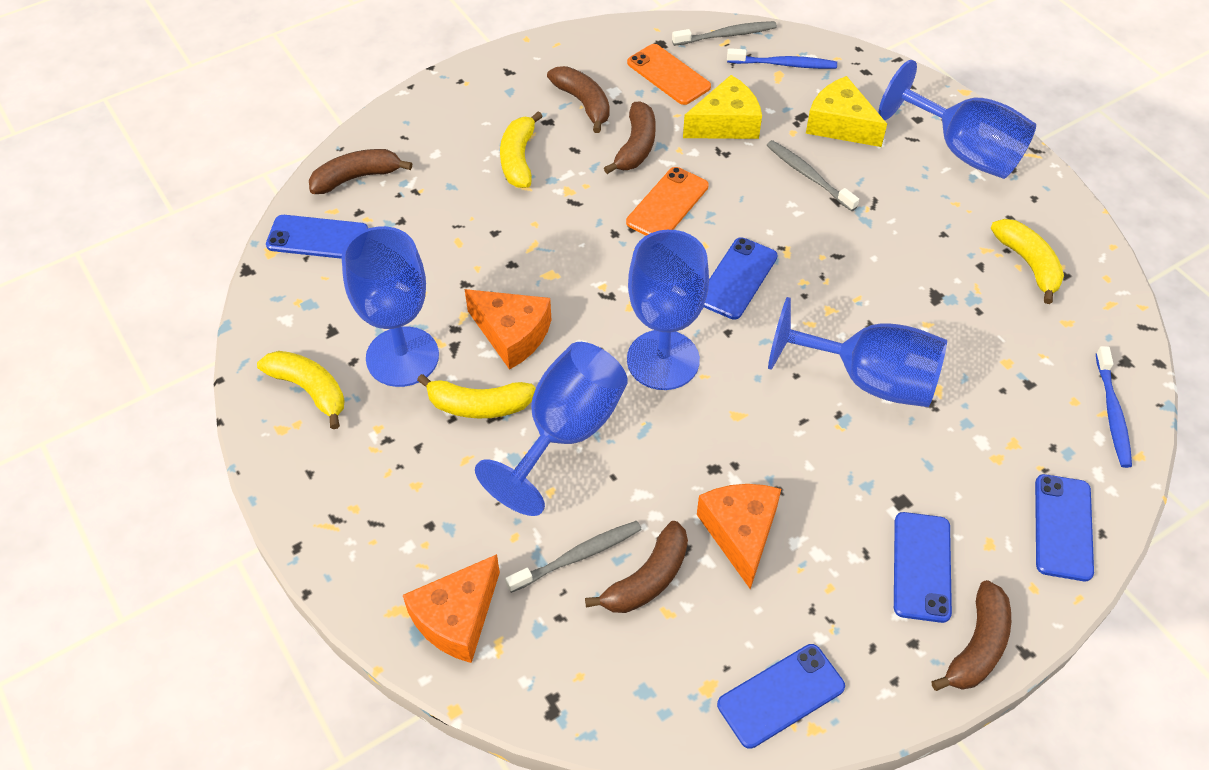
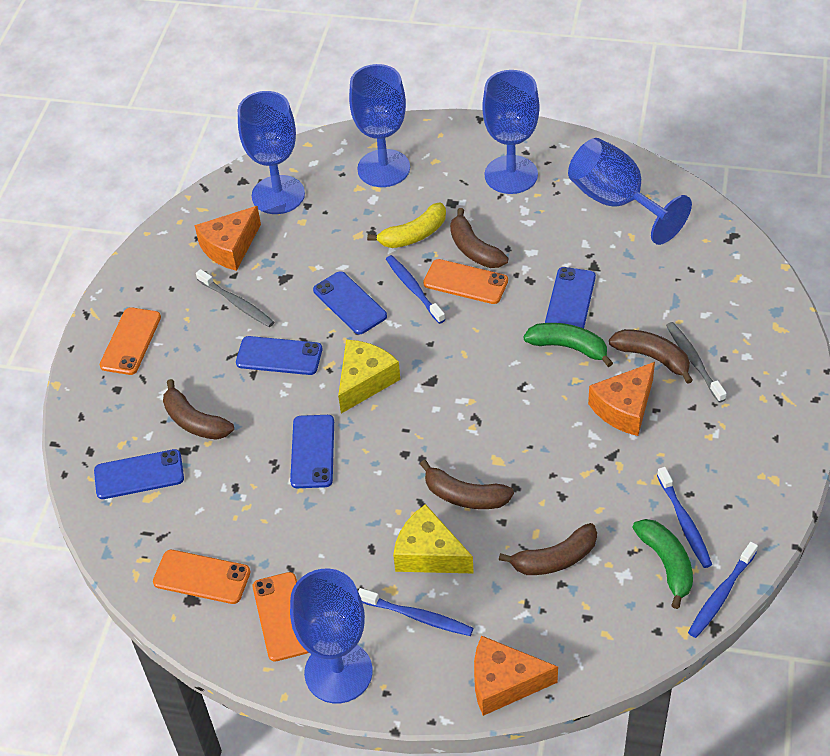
blue toothbrush: 2 -> 4
green banana: 0 -> 2
grey toothbrush: 3 -> 2
orange phone: 2 -> 4
yellow banana: 4 -> 1

